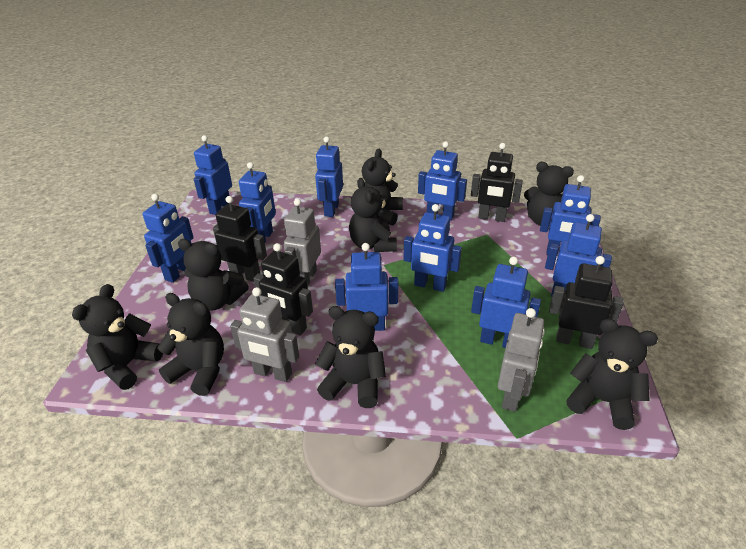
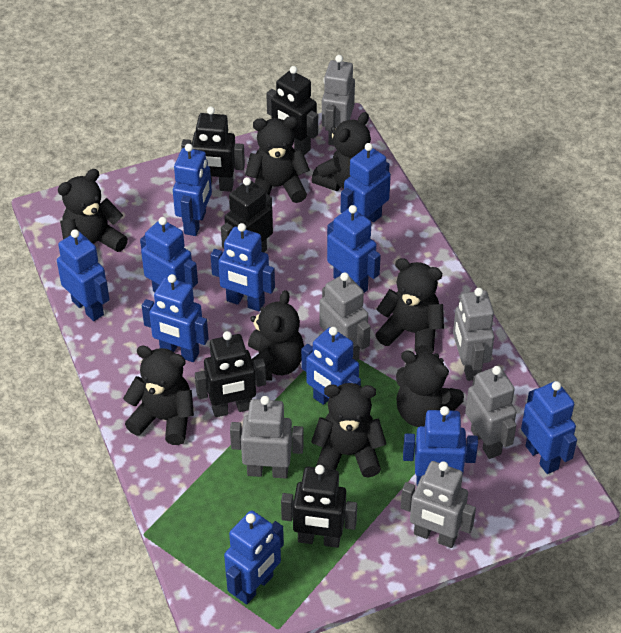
black robot: 4 -> 5
blue robot: 10 -> 11
grey robot: 3 -> 6

